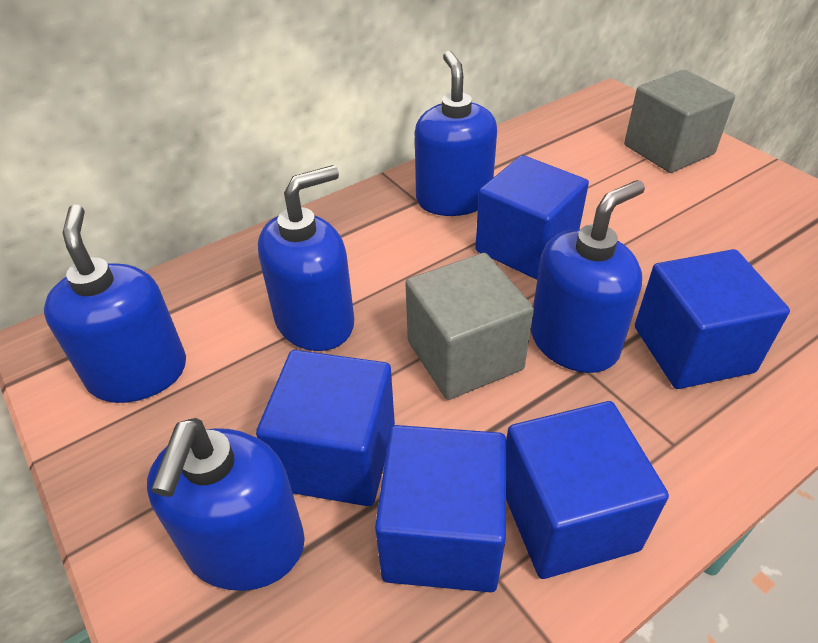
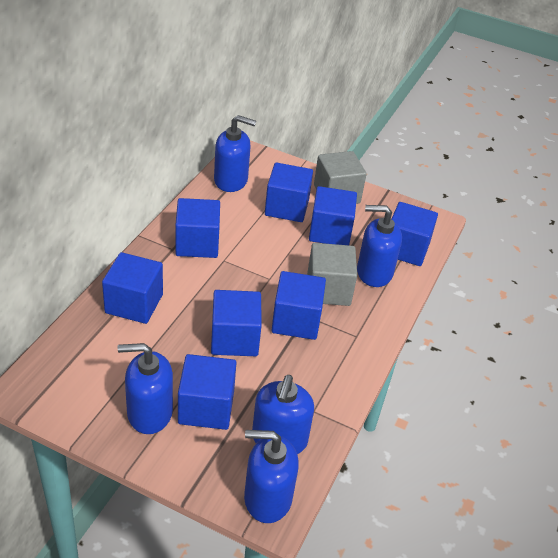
blue cube: 5 -> 8

